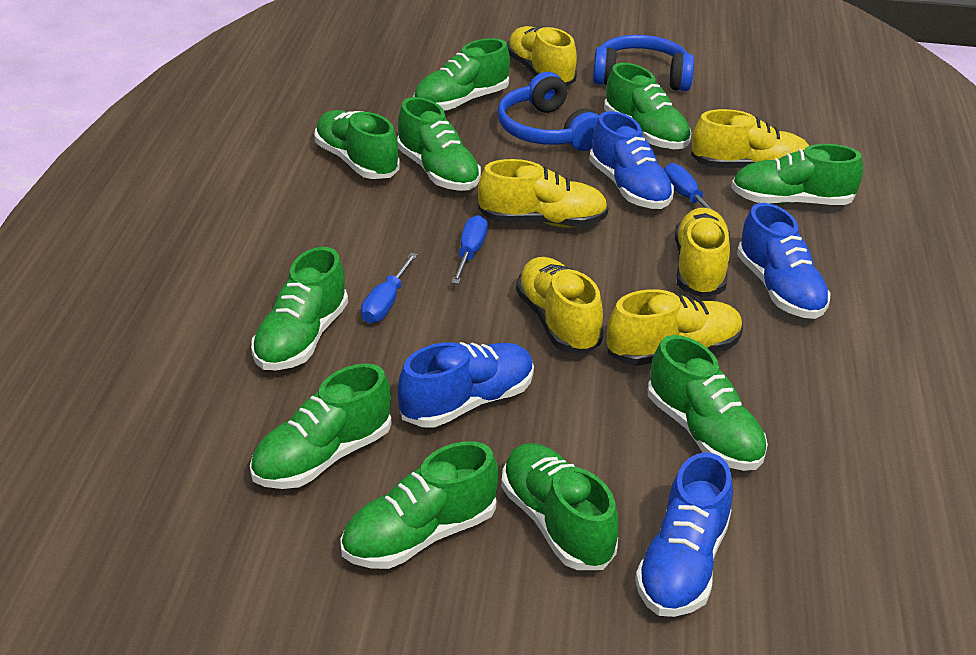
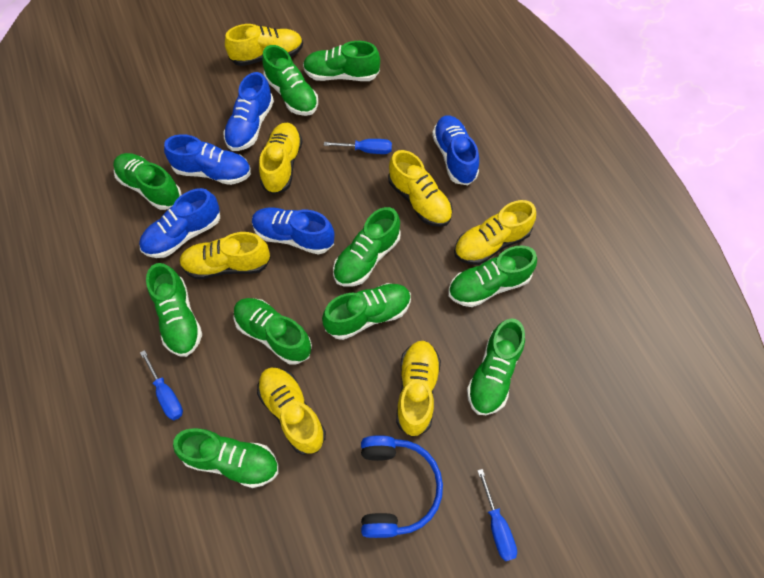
blue headphones: 2 -> 1
blue shoe: 4 -> 5
yellow shoe: 6 -> 7

